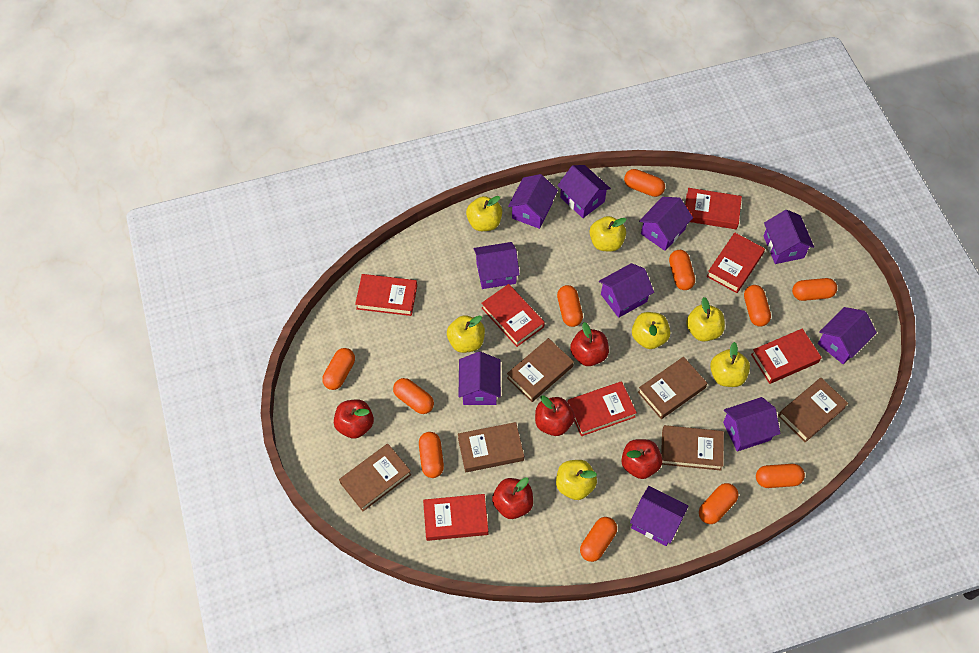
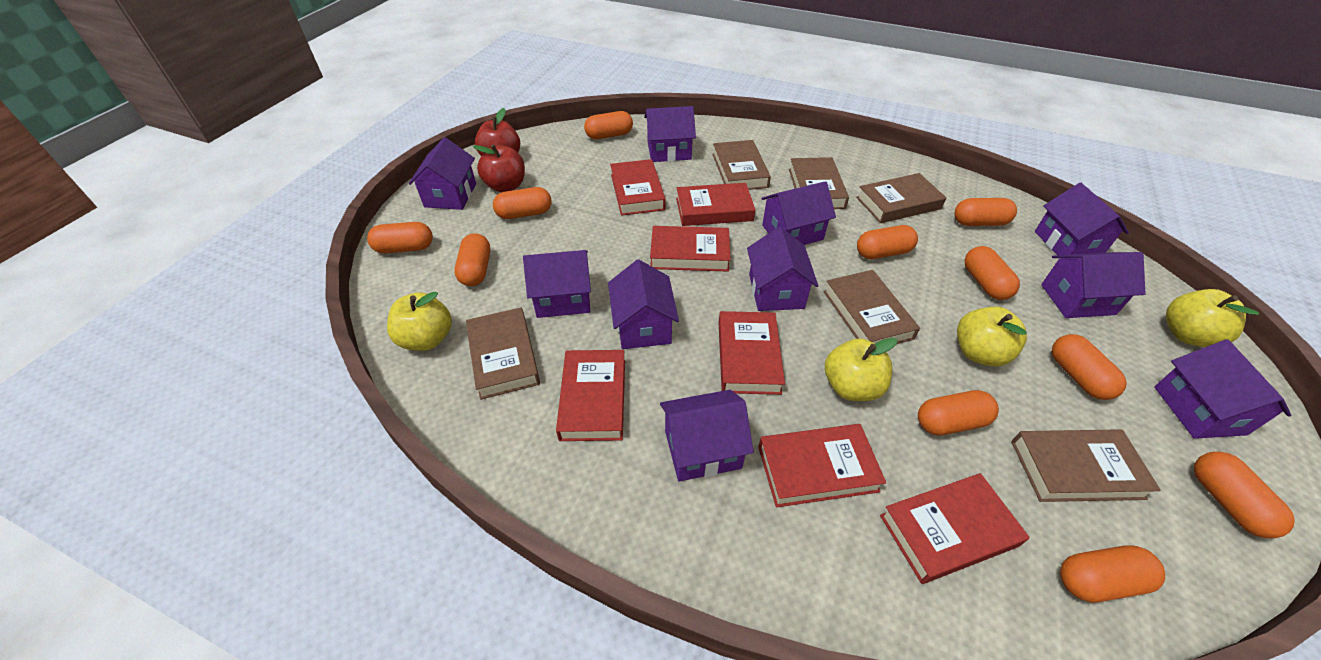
red apple: 5 -> 2
yellow apple: 7 -> 4

